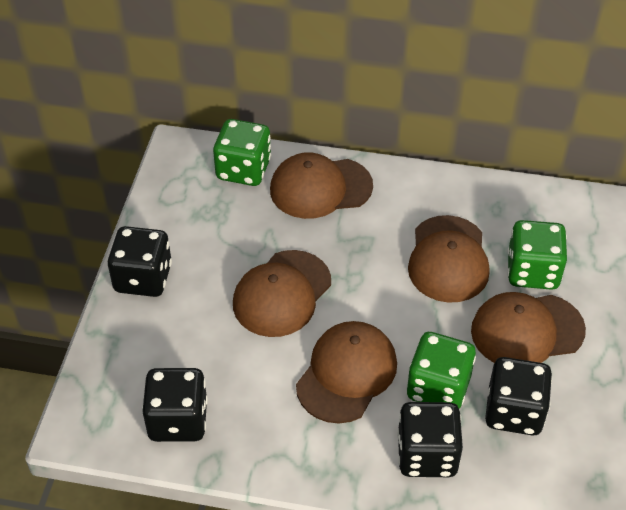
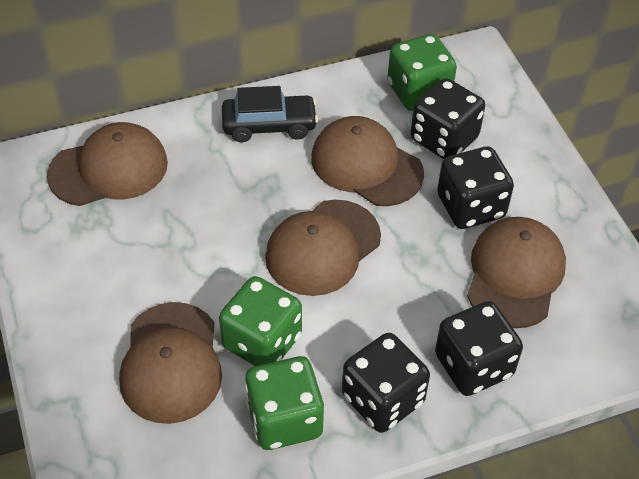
black car: 0 -> 1

